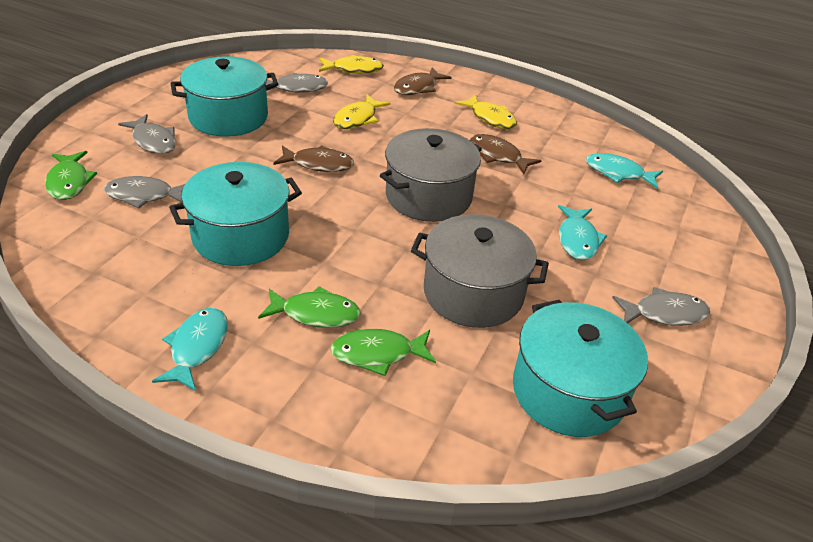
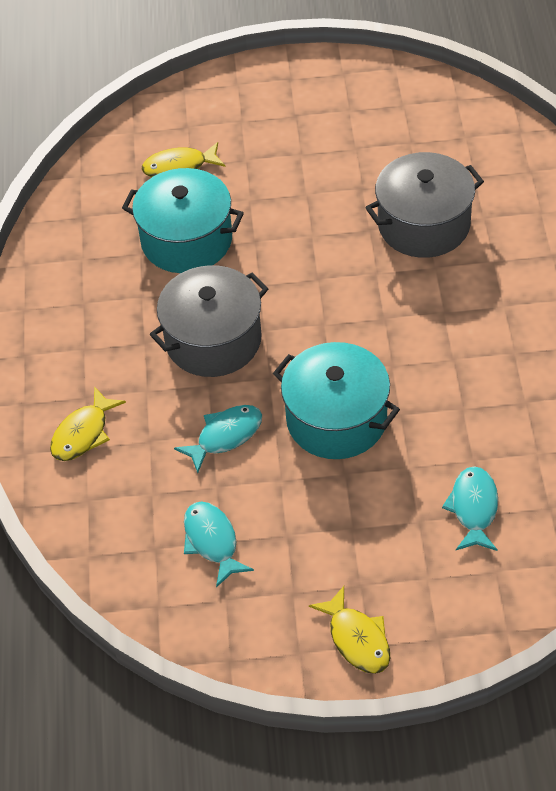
brown fish: 3 -> 0
green fish: 3 -> 0
grey fish: 4 -> 0
turquoise pot: 3 -> 2

